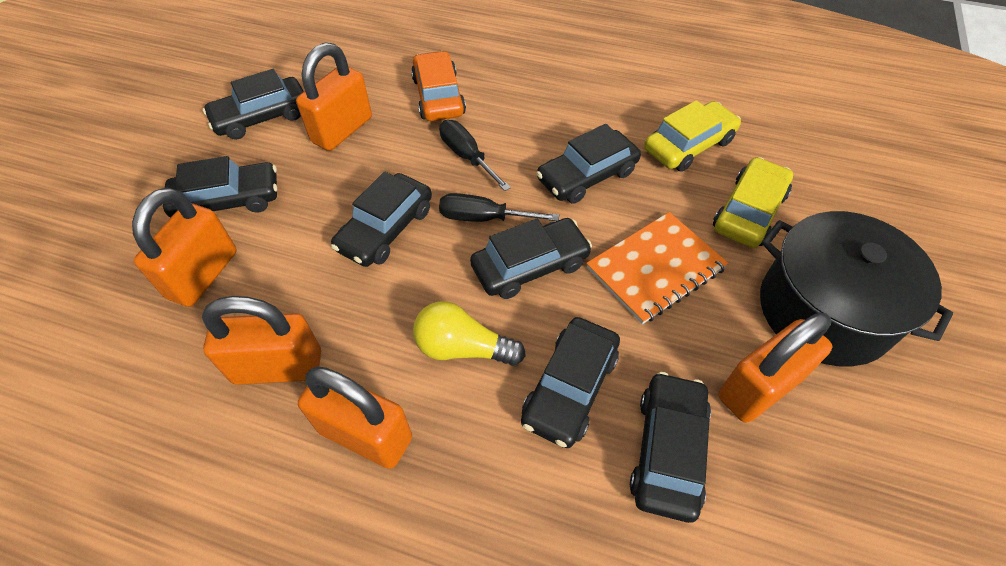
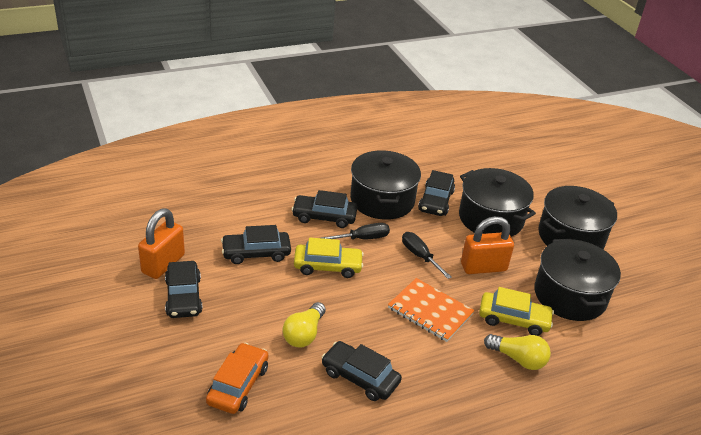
black car: 7 -> 5
black pot: 1 -> 4
orange padlock: 5 -> 2
yellow light bulb: 1 -> 2

